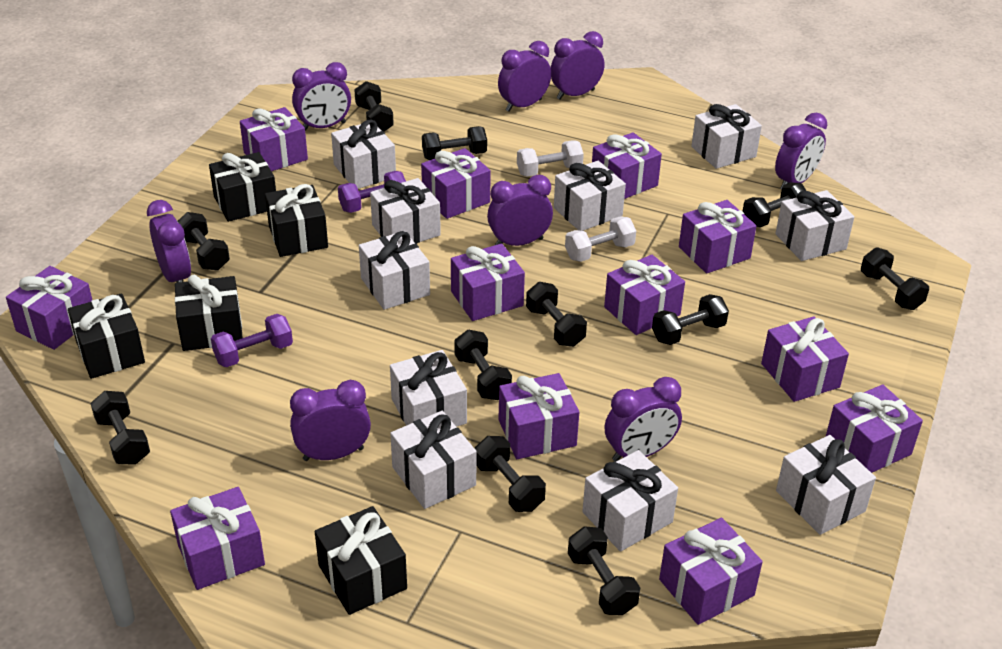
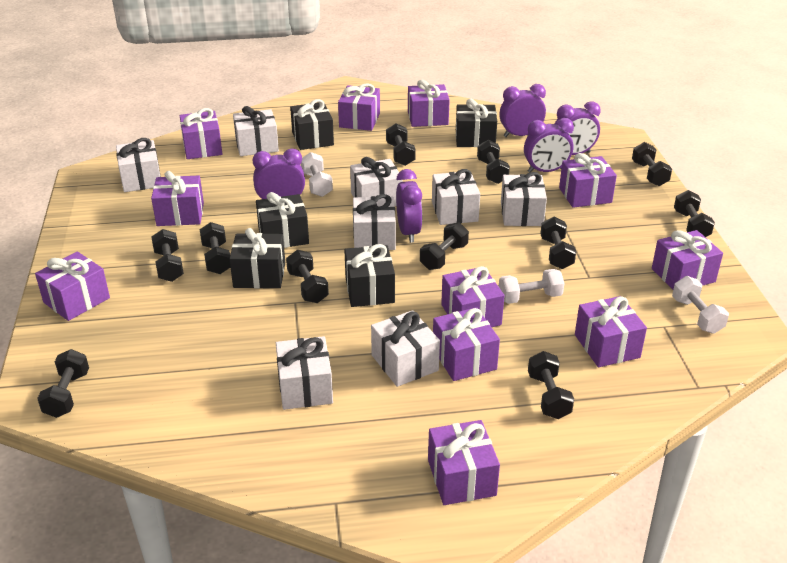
purple clock: 8 -> 5
purple dumbbell: 2 -> 0
purple gift: 12 -> 11
white dumbbell: 2 -> 3
white gift: 10 -> 8

